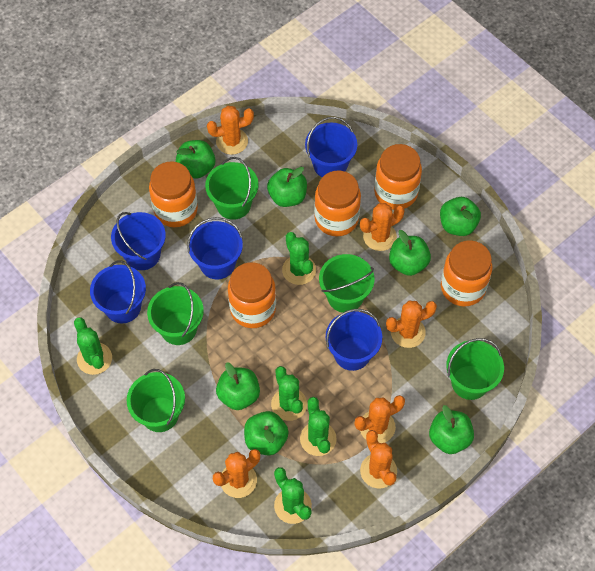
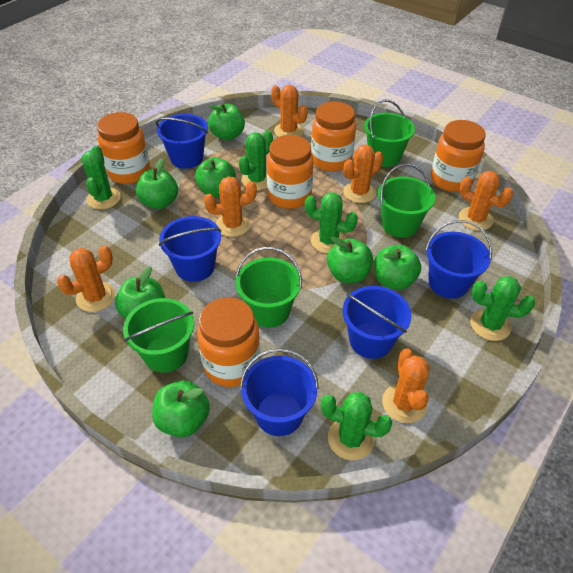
green bucket: 5 -> 4

